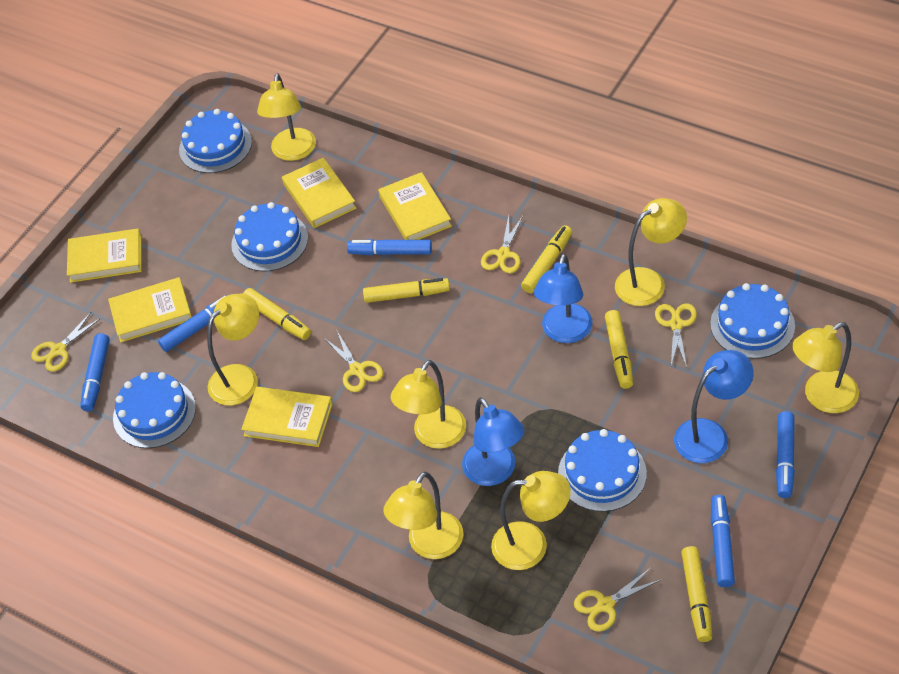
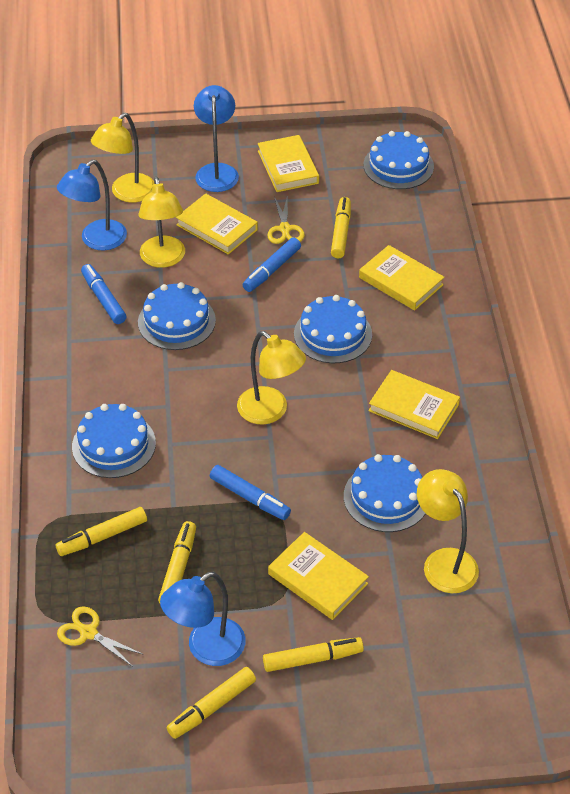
blue marker: 5 -> 3
yellow lamp: 7 -> 4
yellow scissors: 5 -> 2

